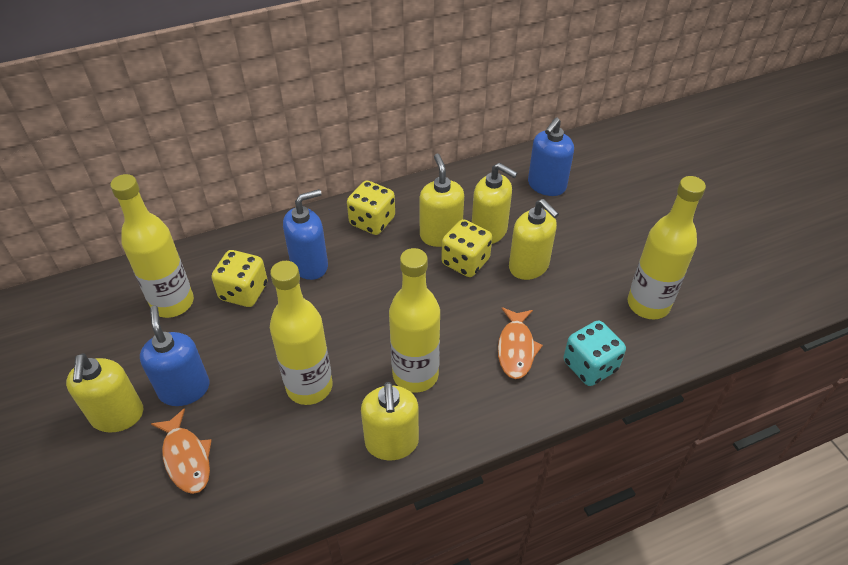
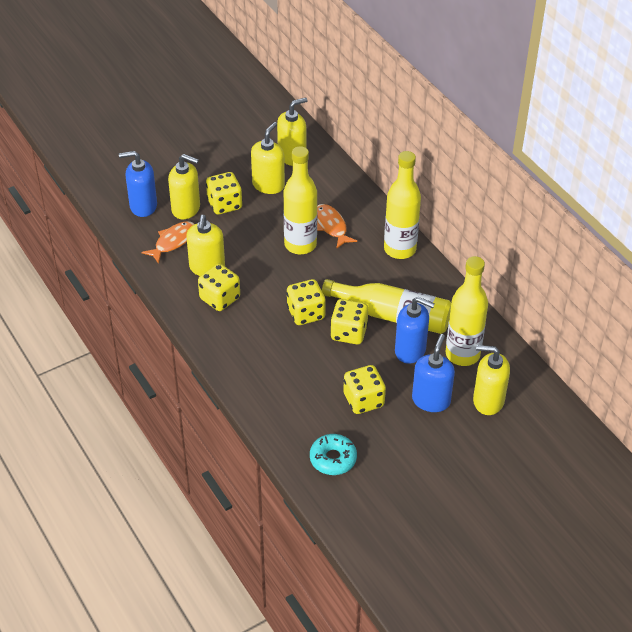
turquoise dice: 1 -> 0
turquoise donut: 0 -> 1
yellow dice: 3 -> 5

